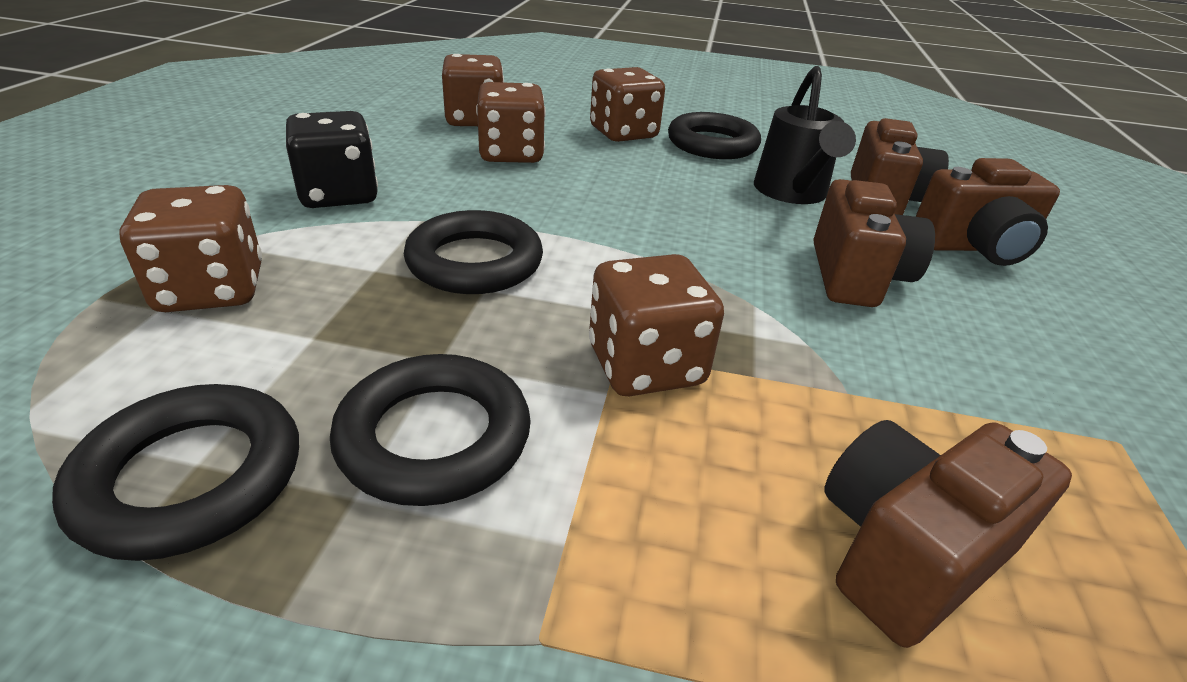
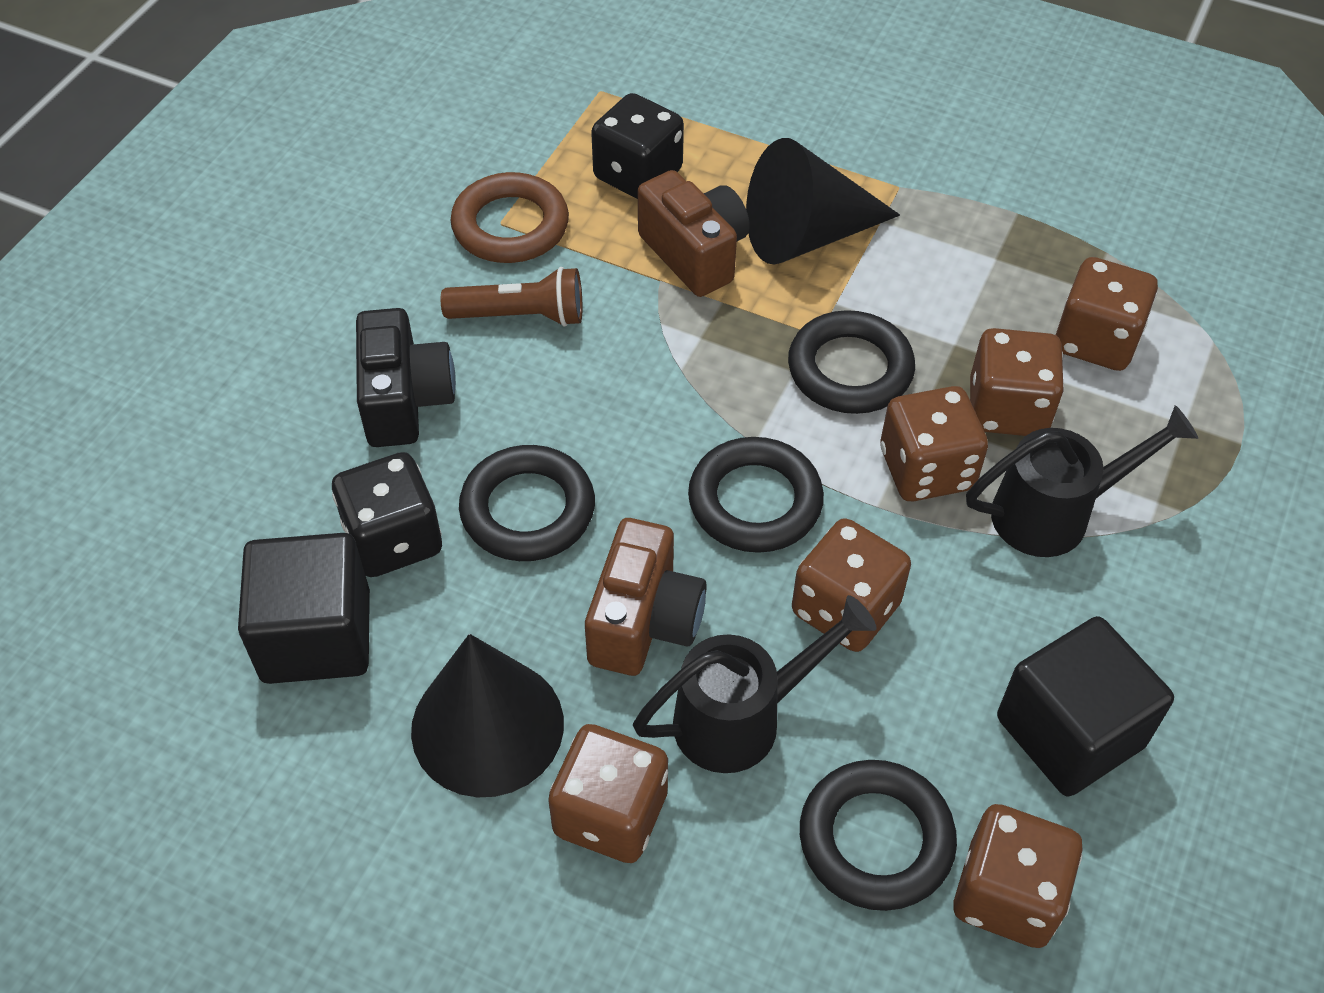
black camera: 0 -> 1
black cone: 0 -> 2
black cube: 0 -> 2
black dice: 1 -> 2
black watering can: 1 -> 2
brown camera: 4 -> 2
brown dice: 5 -> 6
brown flashlight: 0 -> 1
brown ring: 0 -> 1

